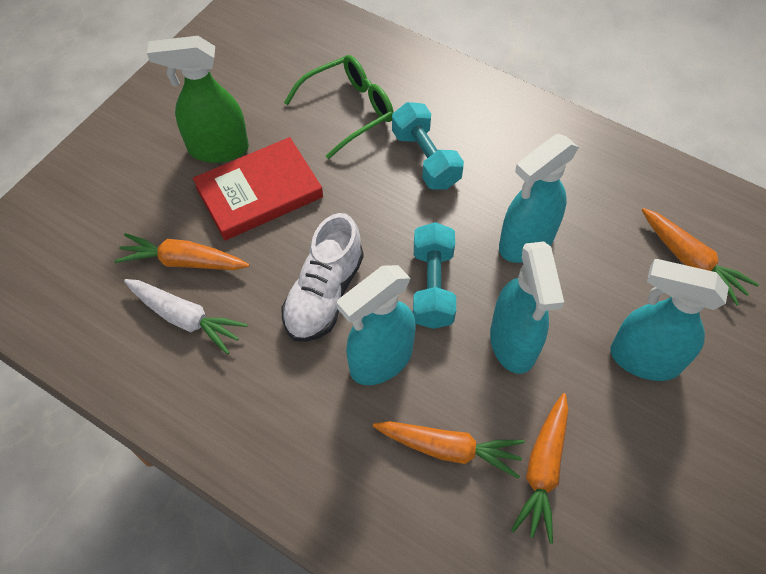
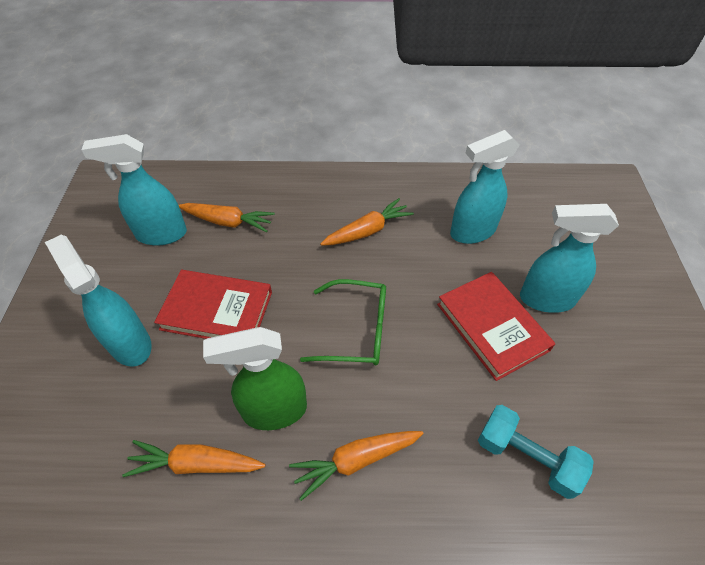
red book: 1 -> 2
turquoise dumbbell: 2 -> 1
white carrot: 1 -> 0
white shoe: 1 -> 0

